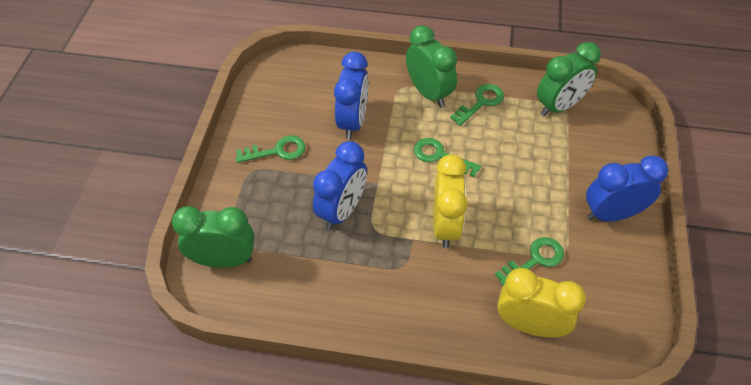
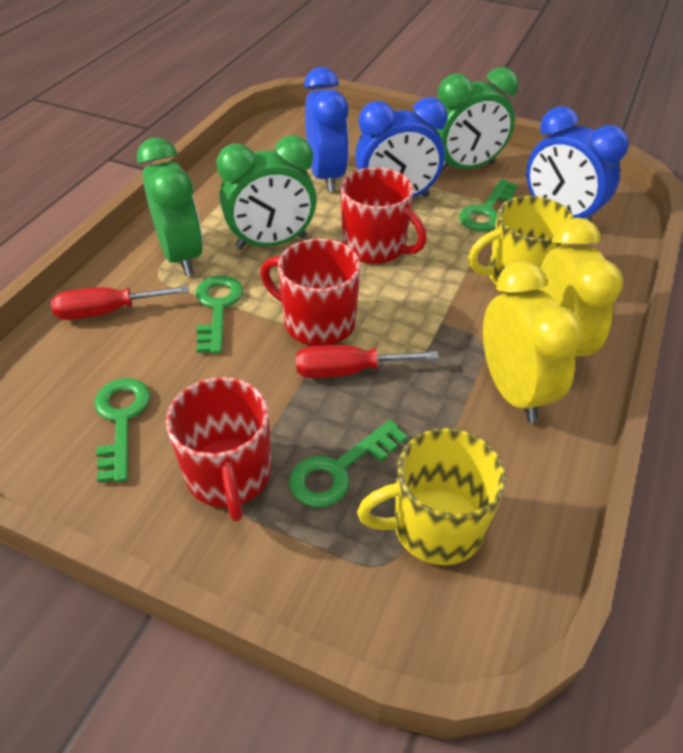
red mug: 0 -> 3
red screwdriver: 0 -> 2
yellow mug: 0 -> 2

